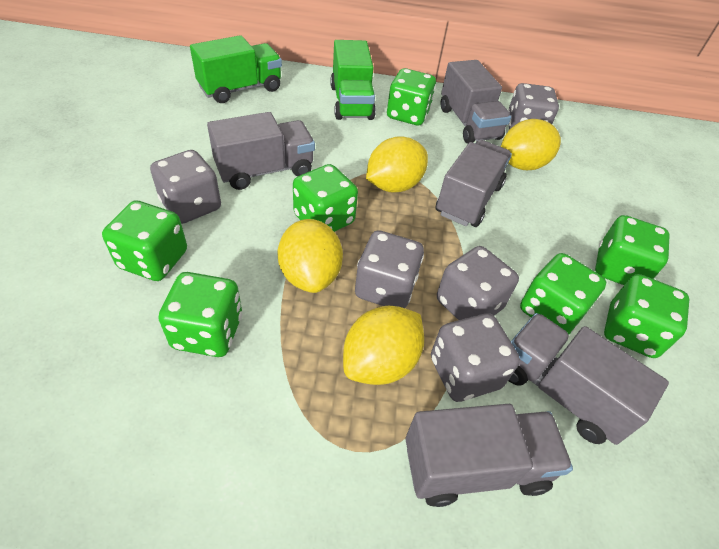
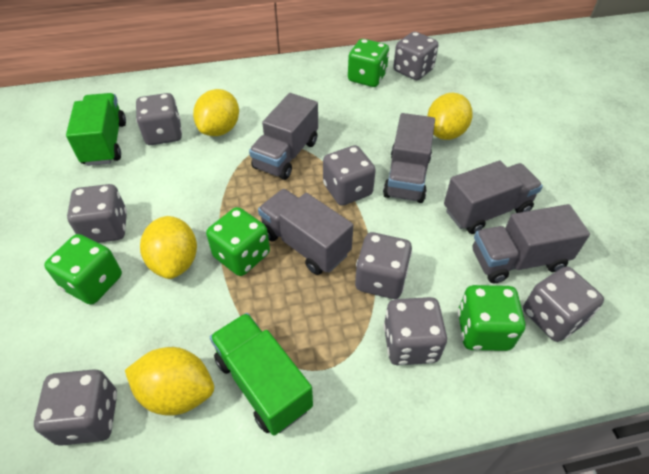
green dice: 7 -> 4
grey dice: 5 -> 8

